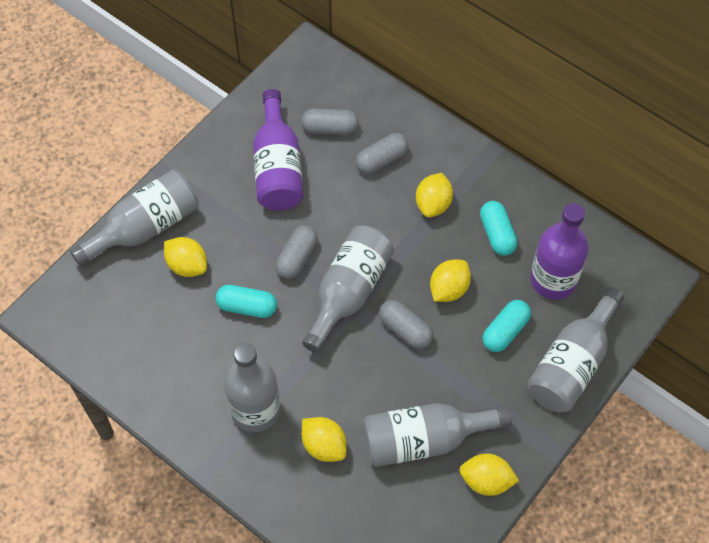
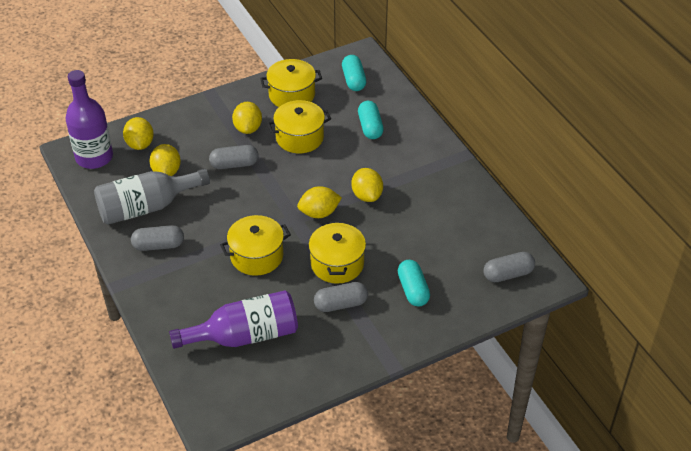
grey bottle: 5 -> 1
yellow pot: 0 -> 4

